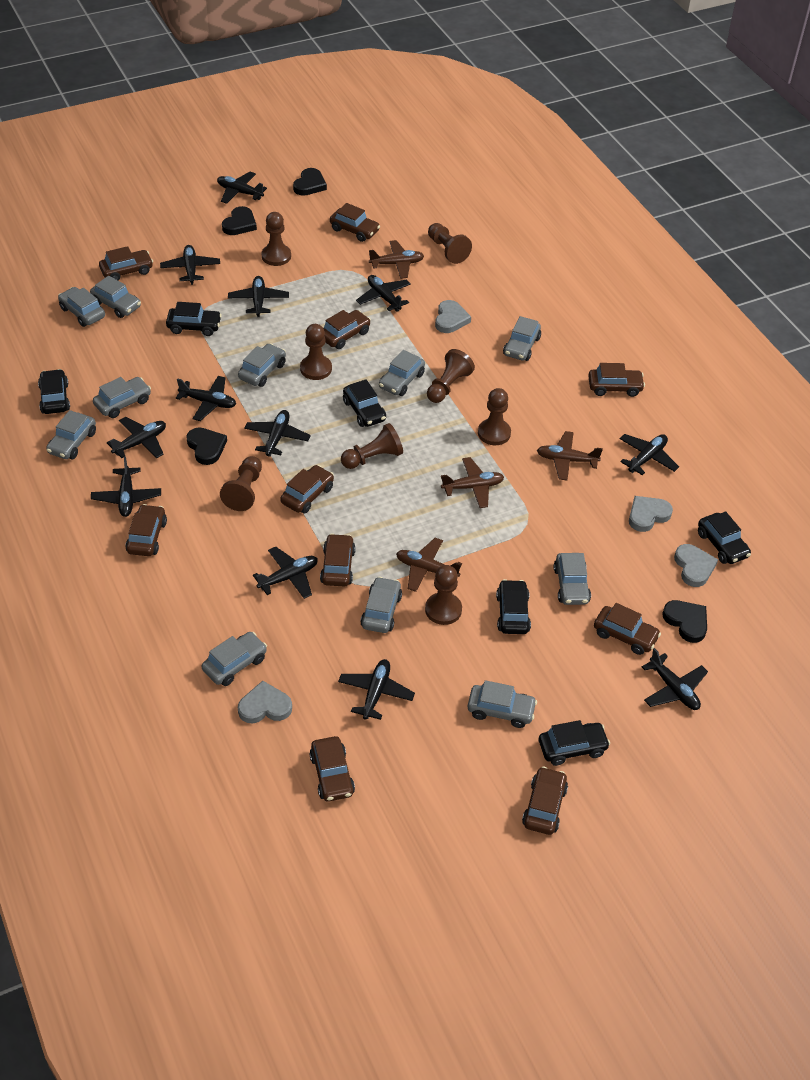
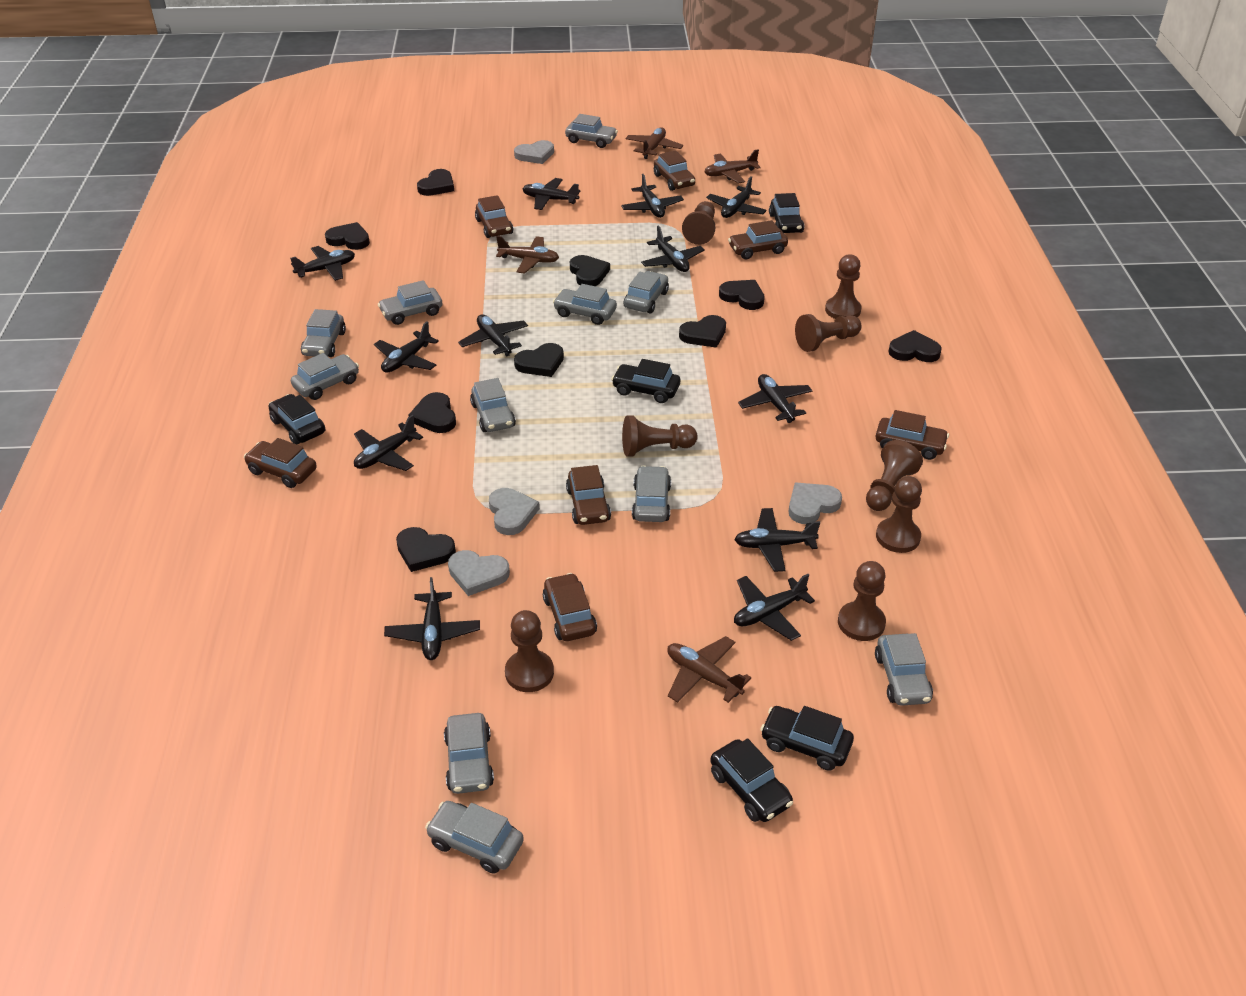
black car: 6 -> 5
black heart: 4 -> 9
brown car: 10 -> 7

